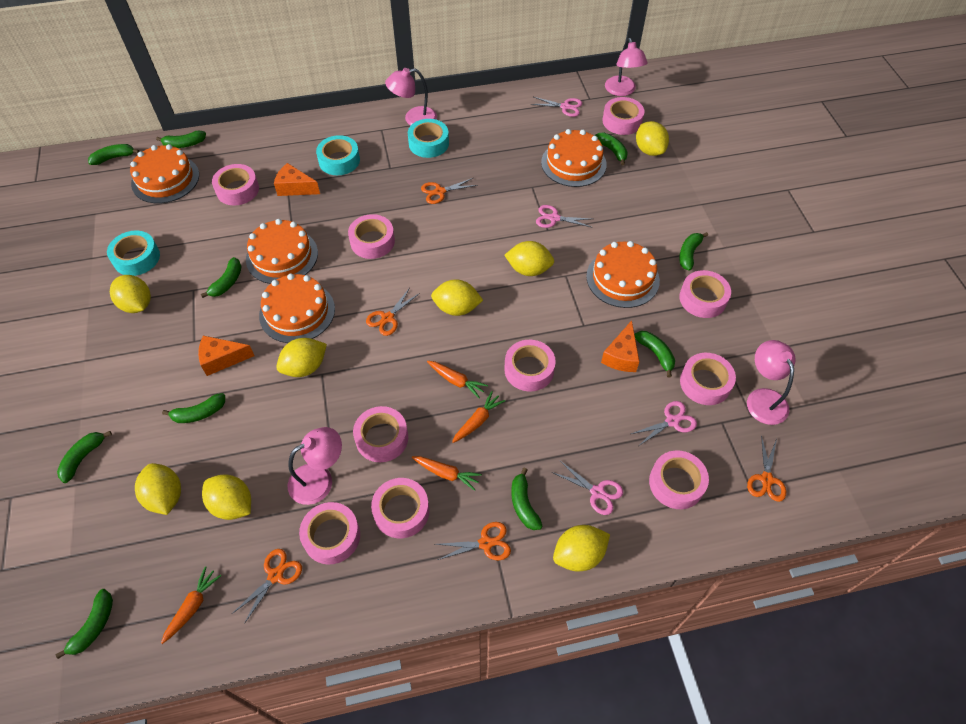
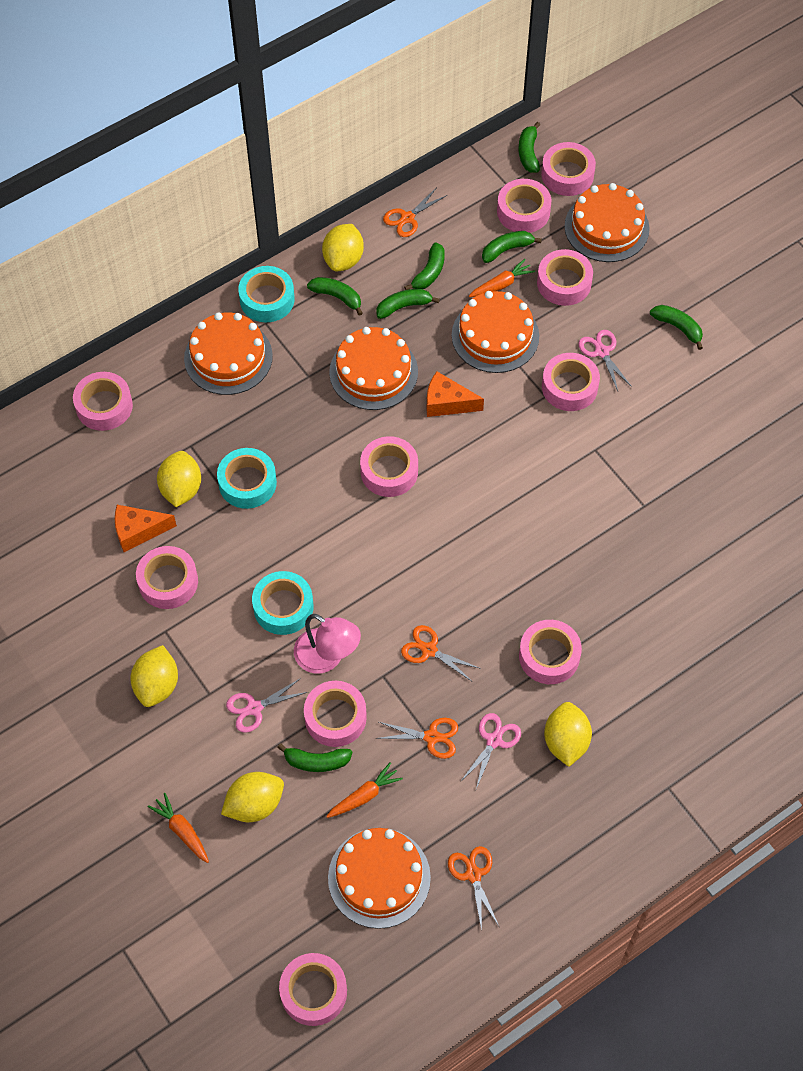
green banana: 10 -> 7
orange carrot: 4 -> 3
orange cheese: 3 -> 2
orange scissors: 5 -> 4
pink lamp: 4 -> 1
pink scissors: 4 -> 3
yellow lemon: 8 -> 5

